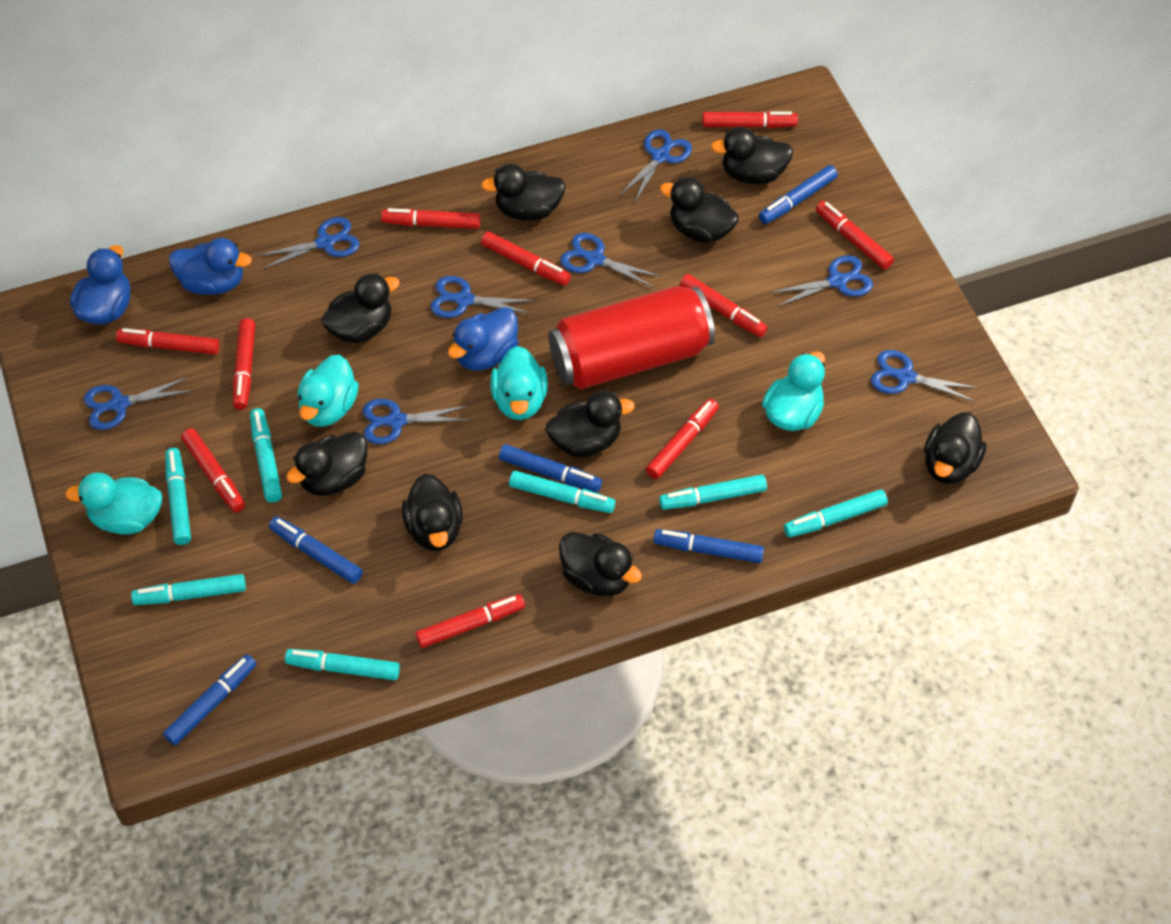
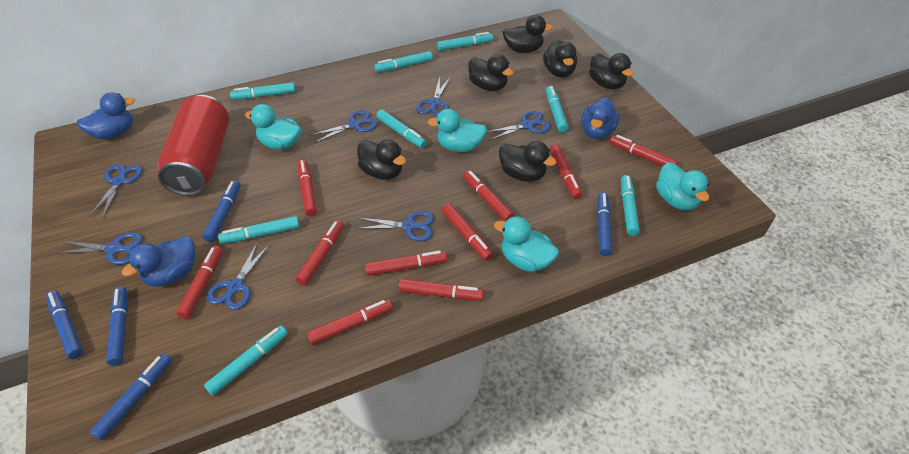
black duck: 9 -> 6
blue scissors: 8 -> 7
turquoise marker: 7 -> 8

